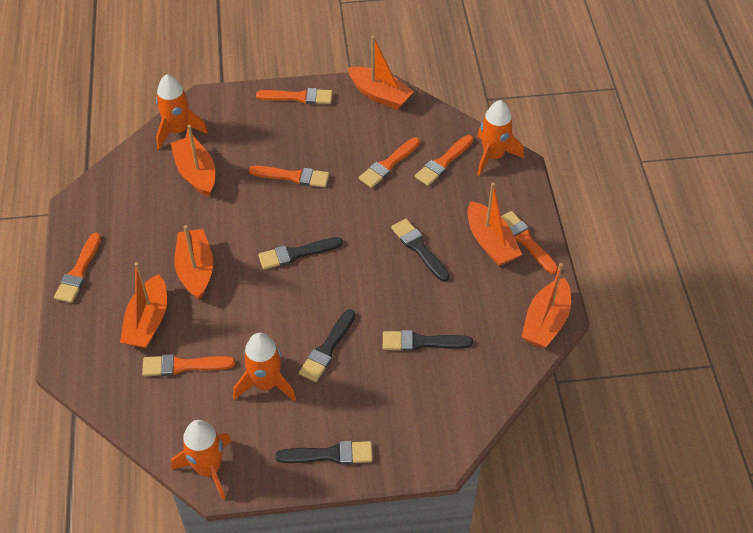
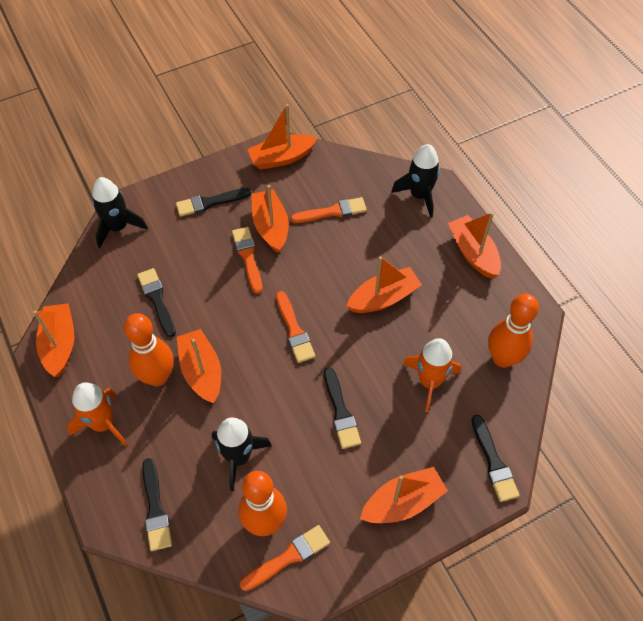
black rocket: 0 -> 3
orange boat: 6 -> 7
orange bowling pin: 0 -> 3
orange brush: 7 -> 4
orange rocket: 4 -> 2

